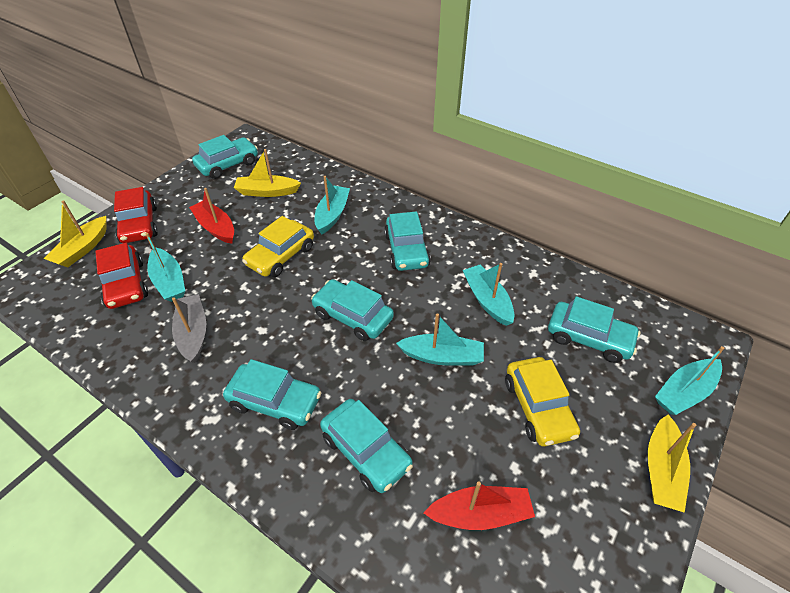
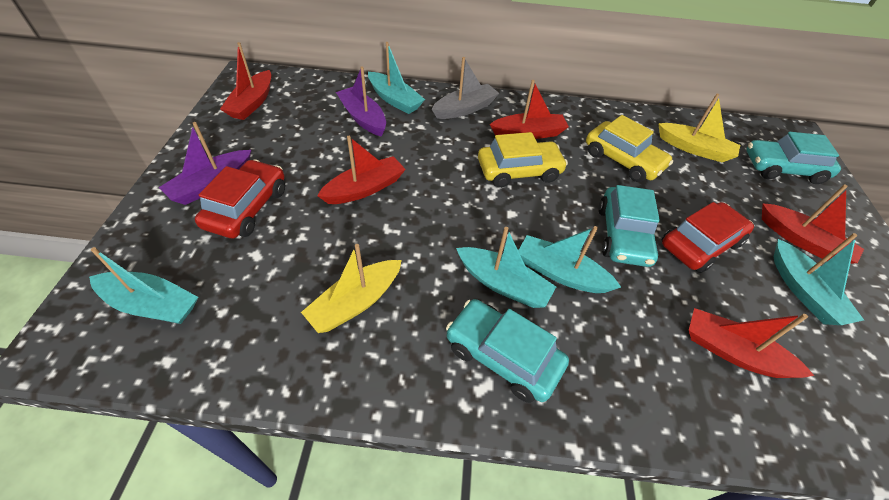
purple boat: 0 -> 2
red boat: 2 -> 5
turquoise car: 6 -> 3
yellow boat: 3 -> 2

